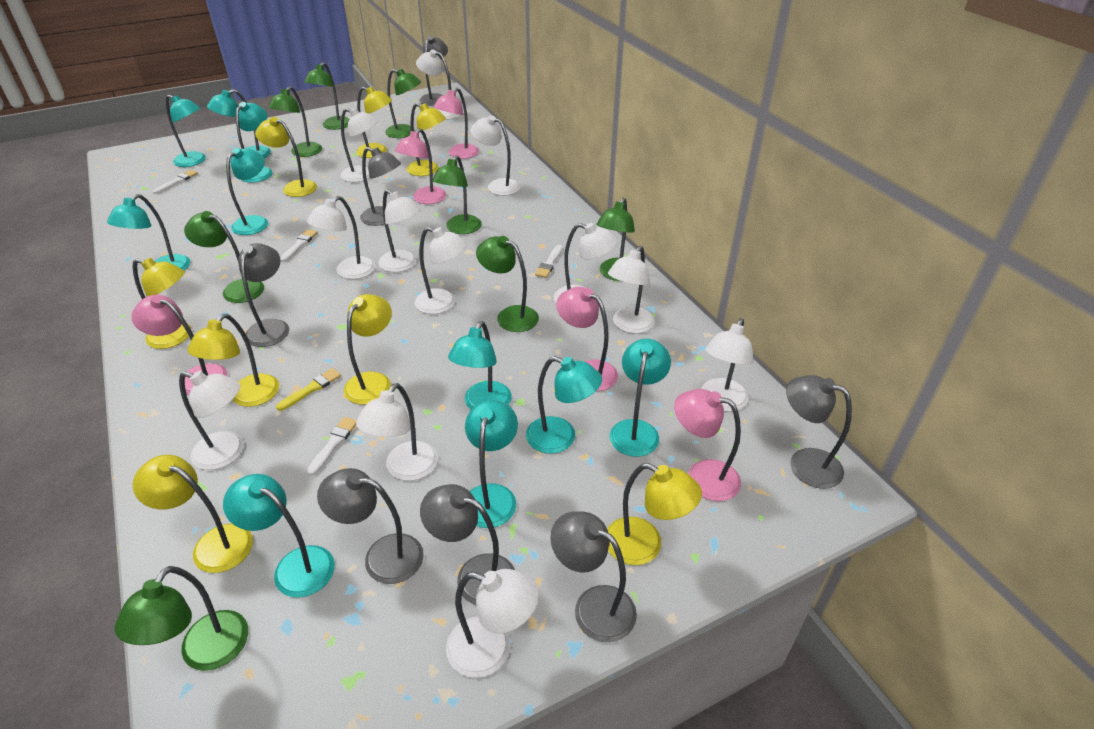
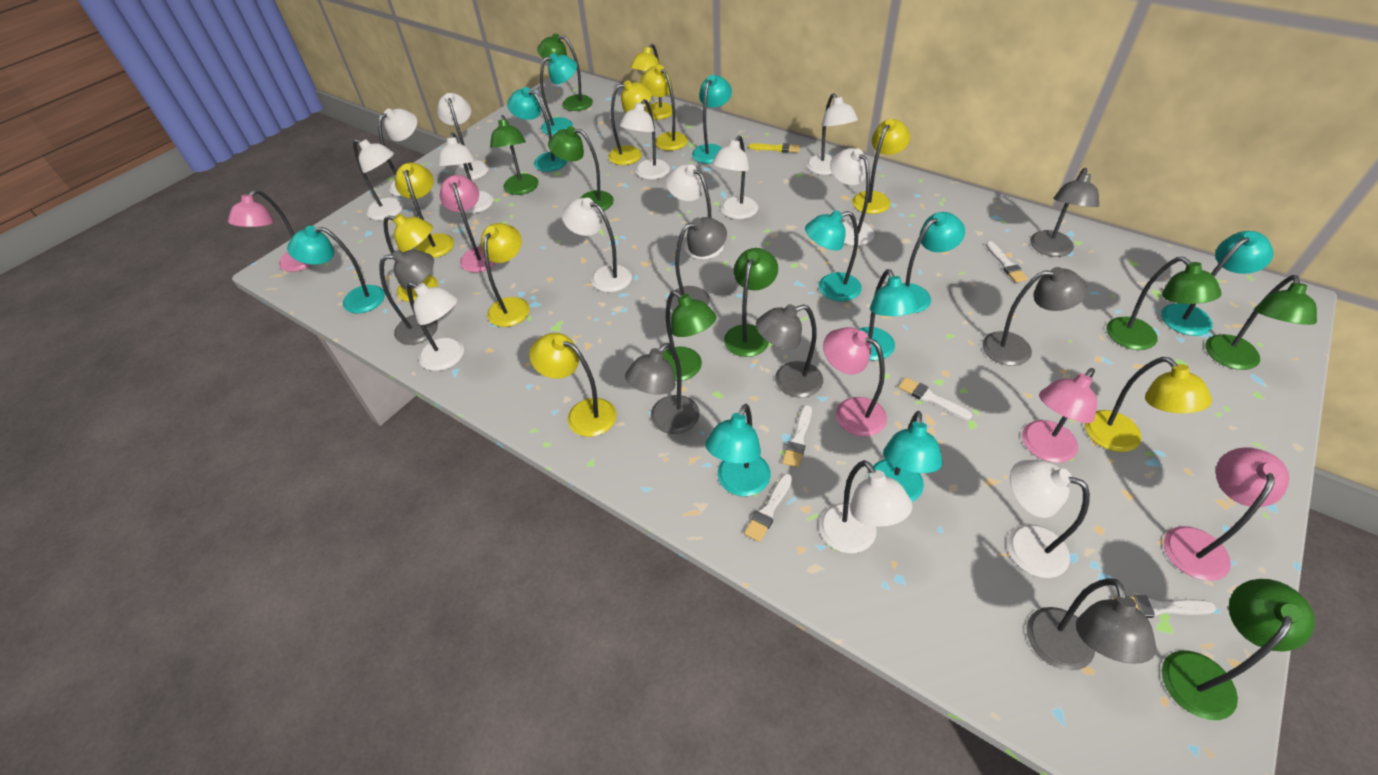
white brush: 4 -> 5
white lamp: 12 -> 13
yellow lamp: 8 -> 9

